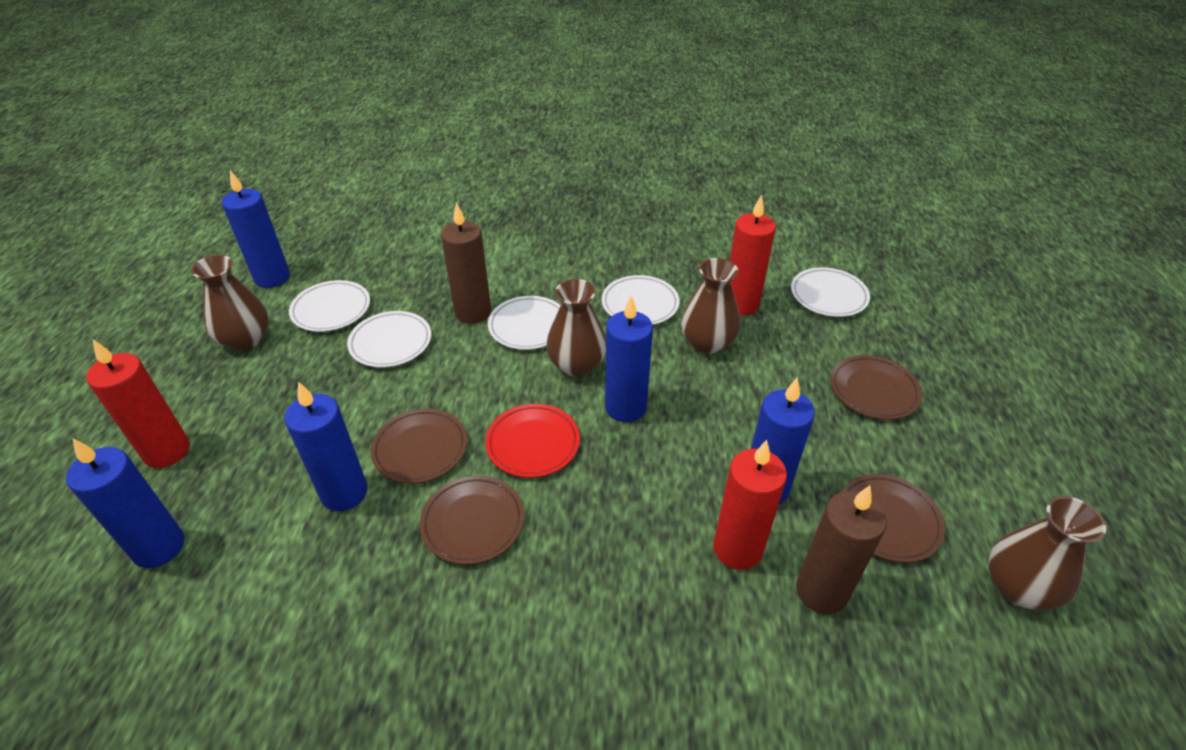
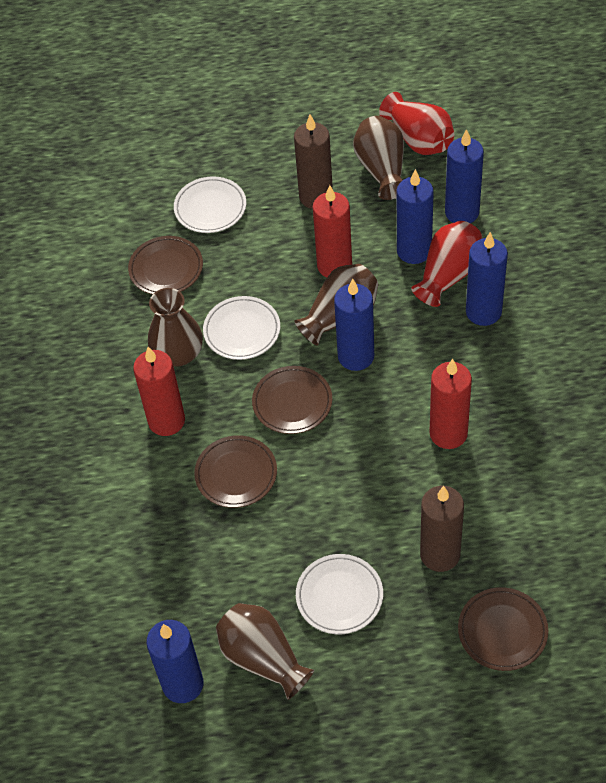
red plate: 1 -> 0
red vase: 0 -> 2
white plate: 5 -> 3

